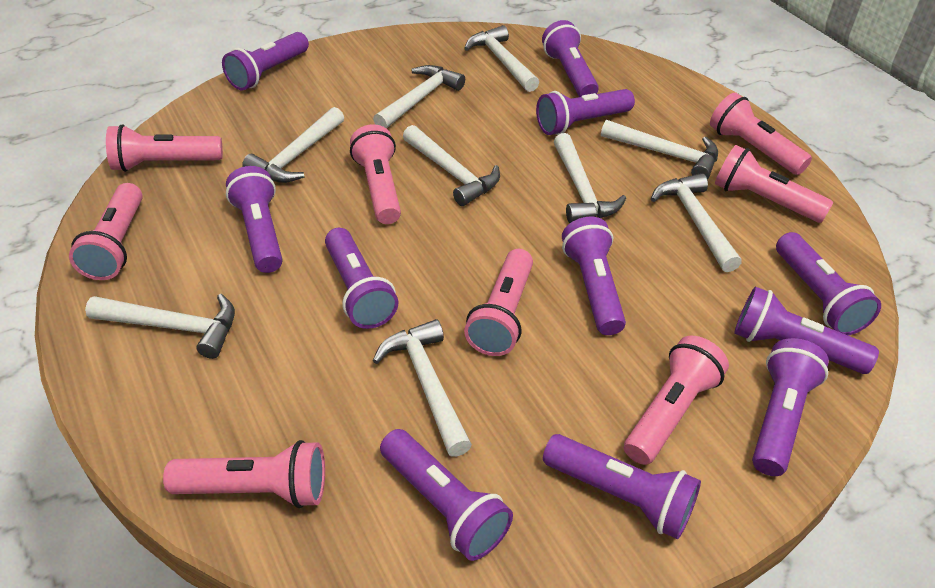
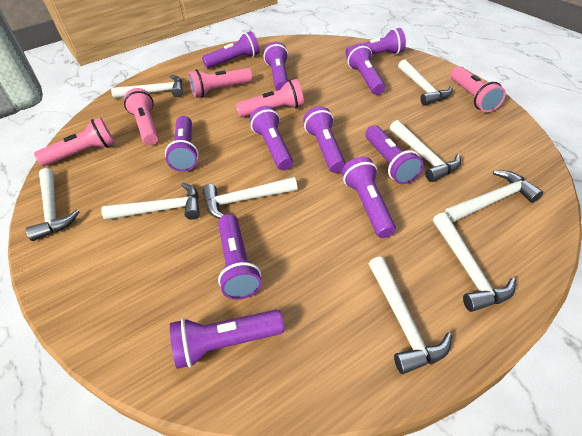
pink flashlight: 8 -> 5

